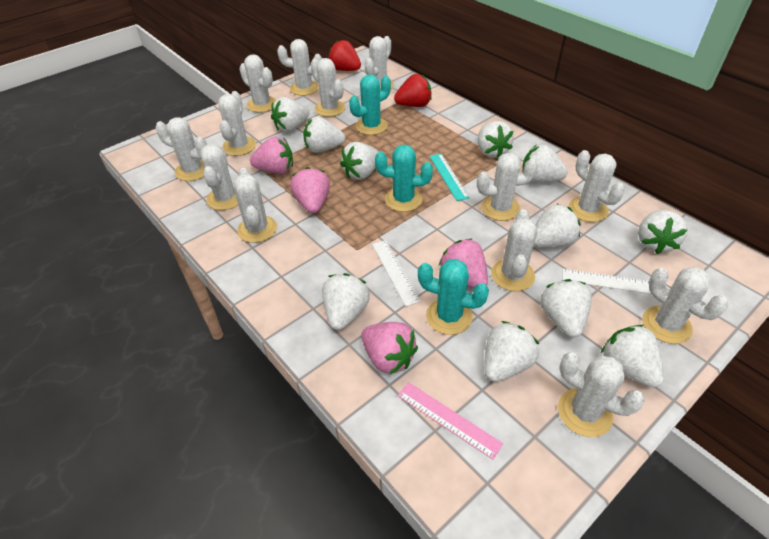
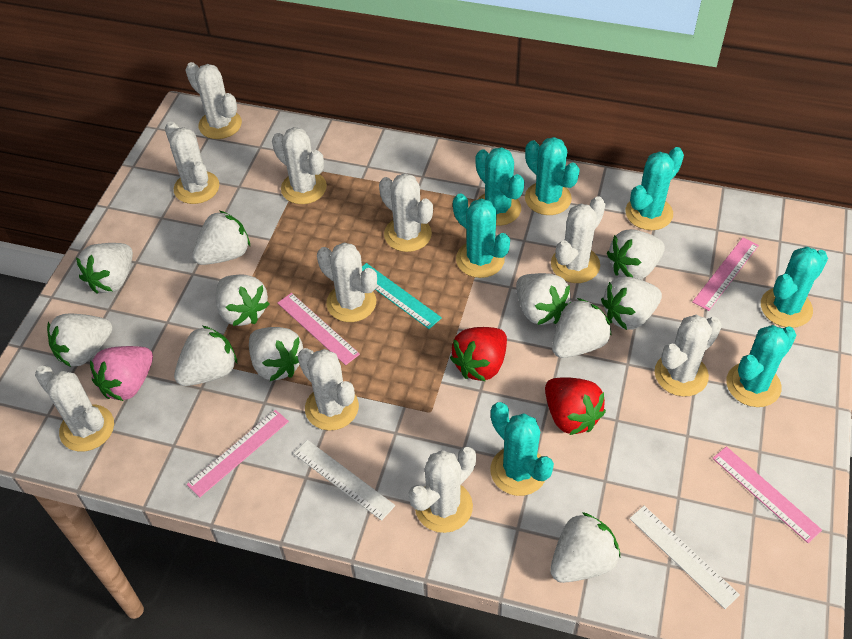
pink ruler: 1 -> 4
pink strawberry: 4 -> 1
turquoise cactus: 3 -> 7
white cactus: 13 -> 10

